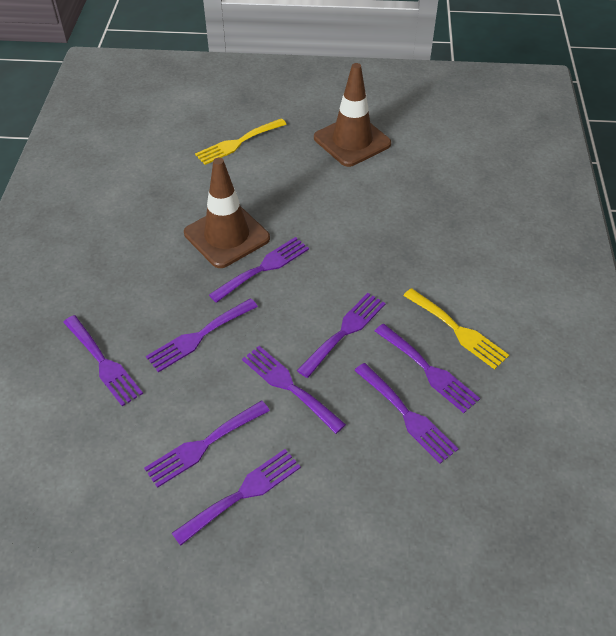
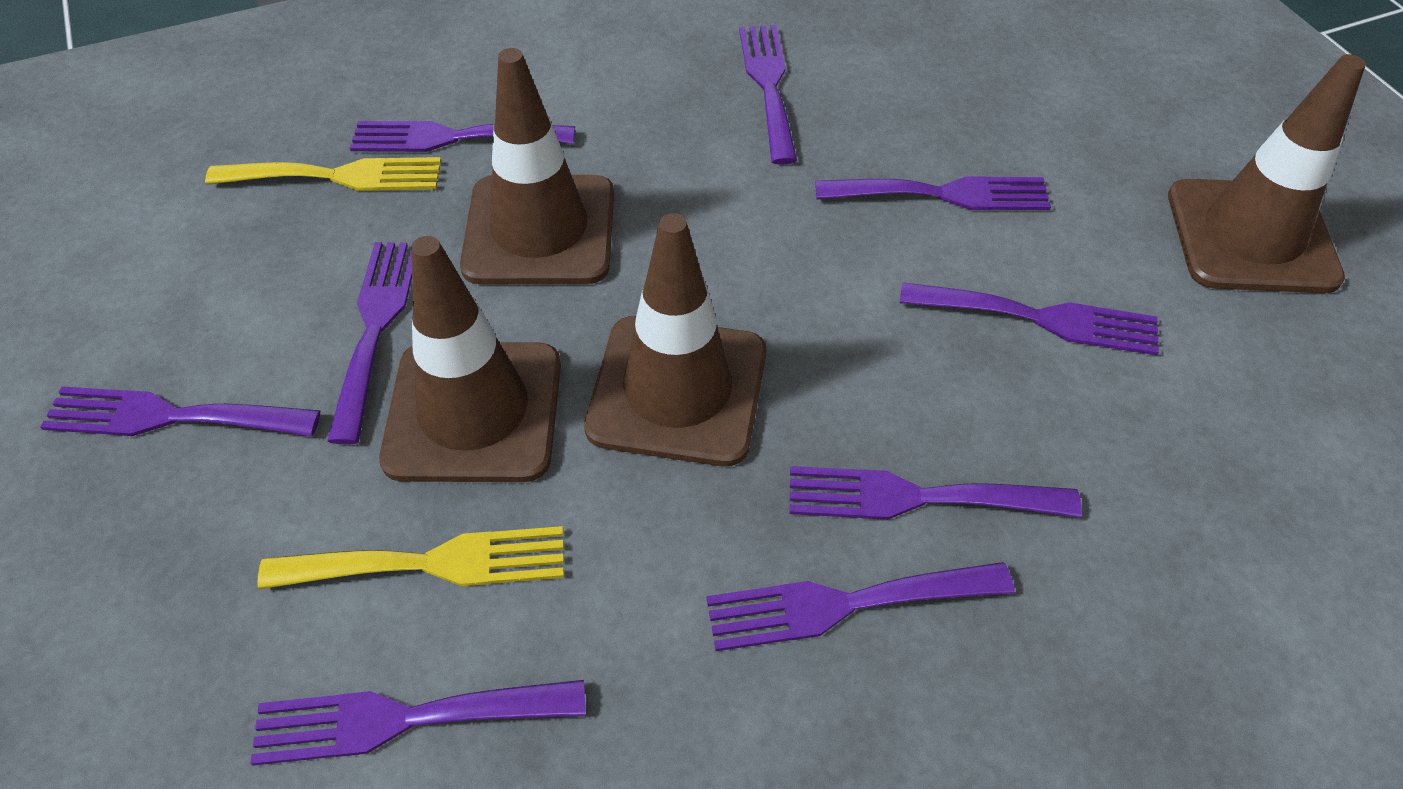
brown traffic cone: 2 -> 4

